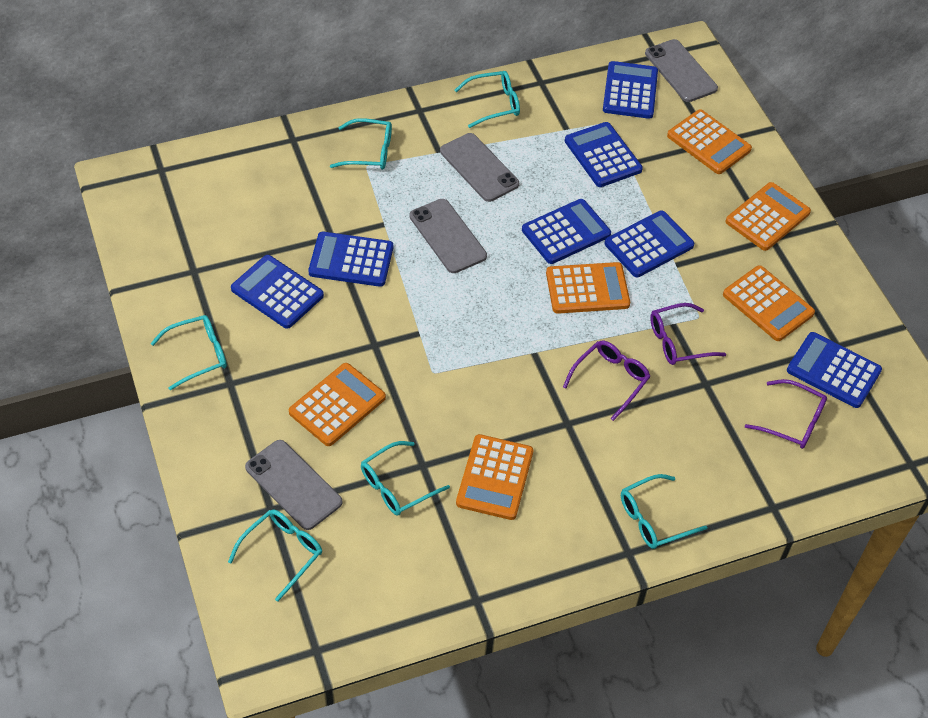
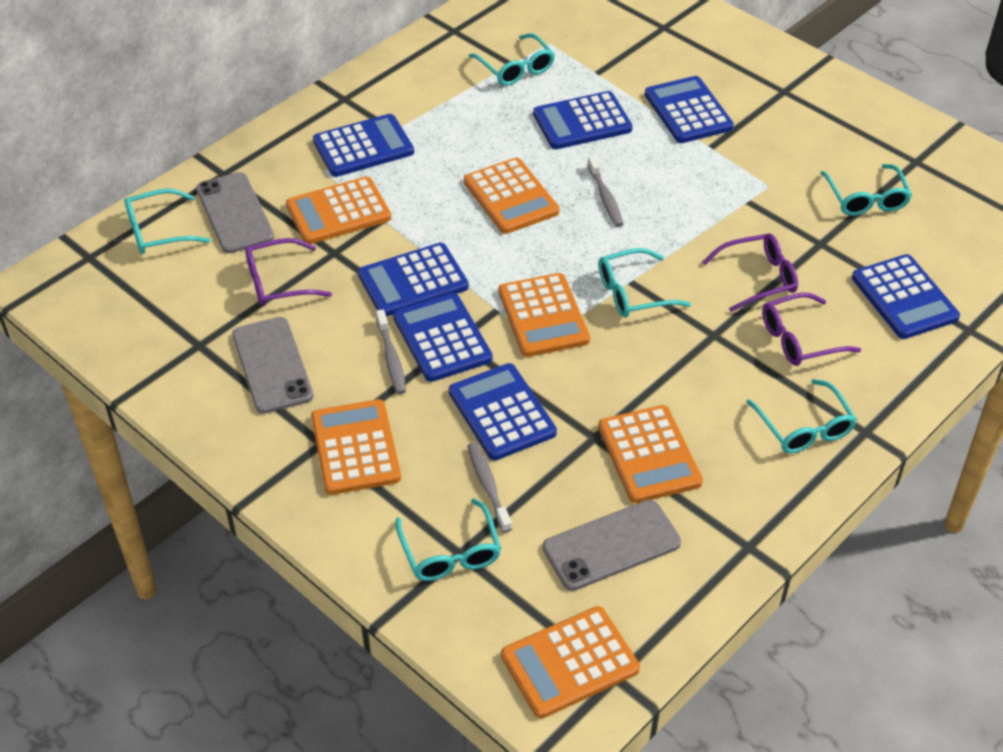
grey phone: 4 -> 3
grey toothbrush: 0 -> 3

